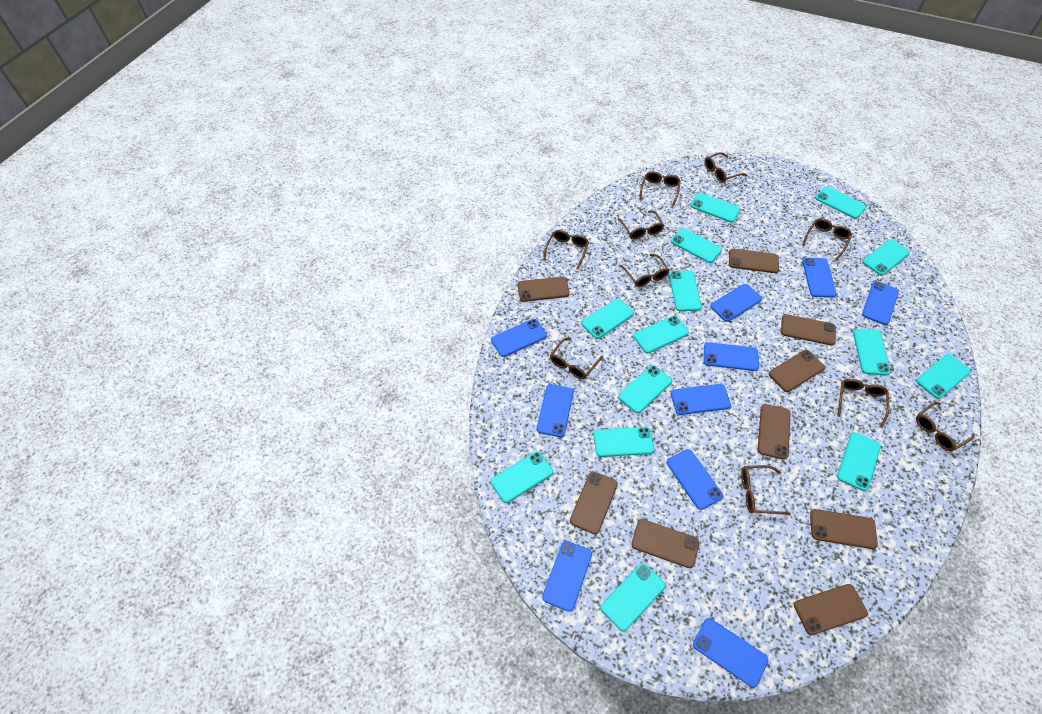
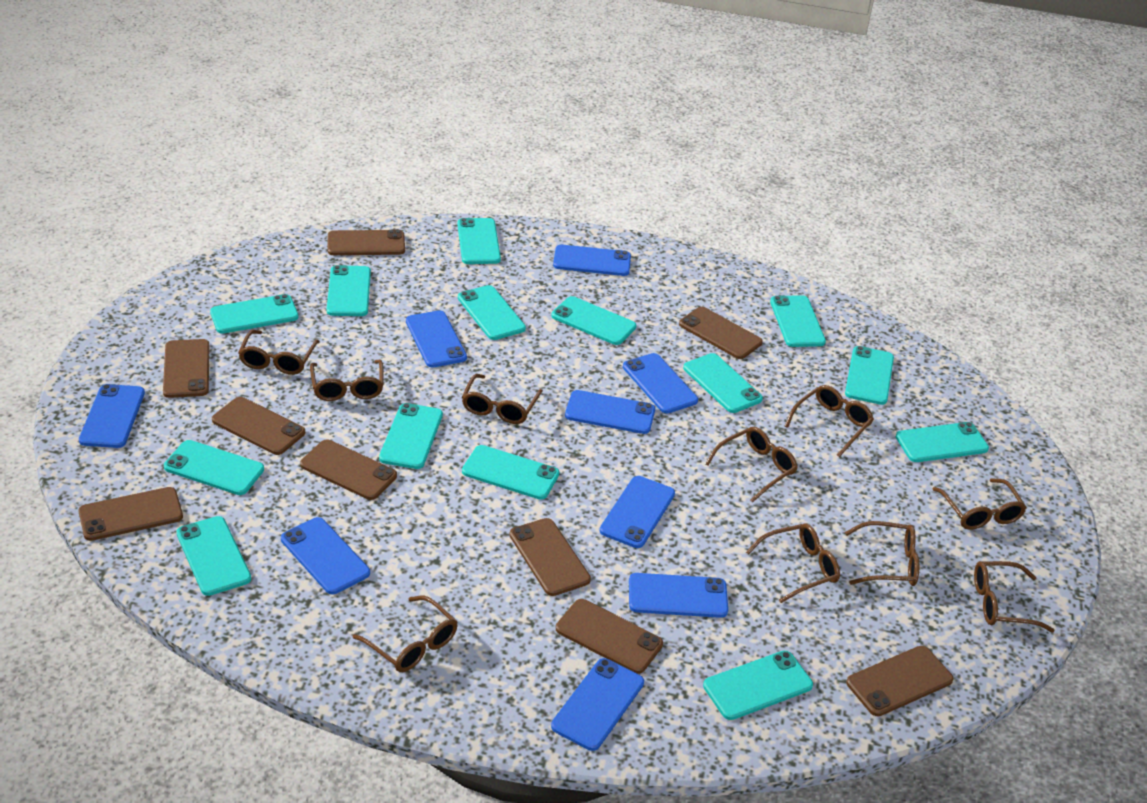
blue phone: 10 -> 9

